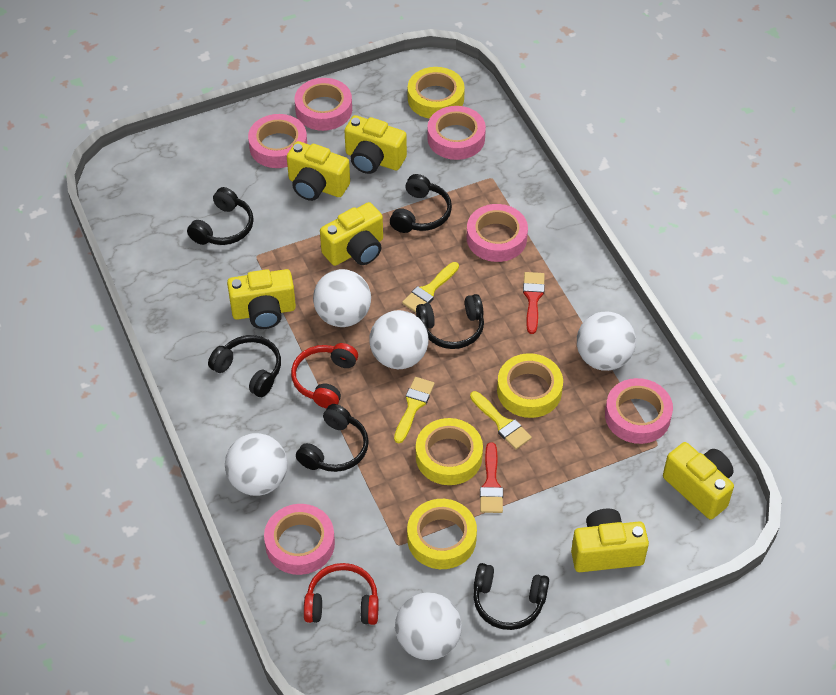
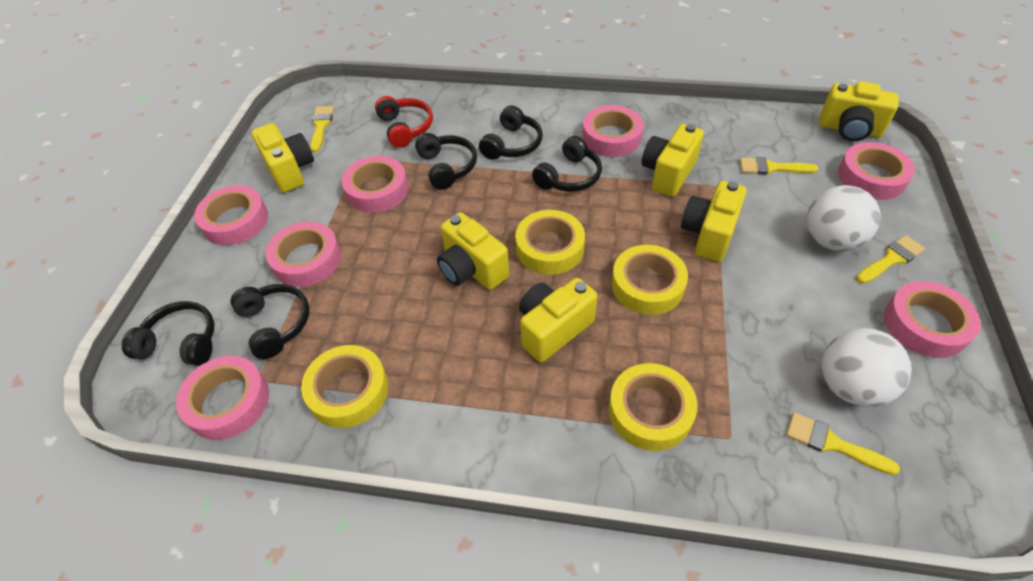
black headphones: 6 -> 5
pink tape: 6 -> 7
red brush: 2 -> 0
red headphones: 2 -> 1
white ball: 5 -> 2
yellow brush: 3 -> 4

